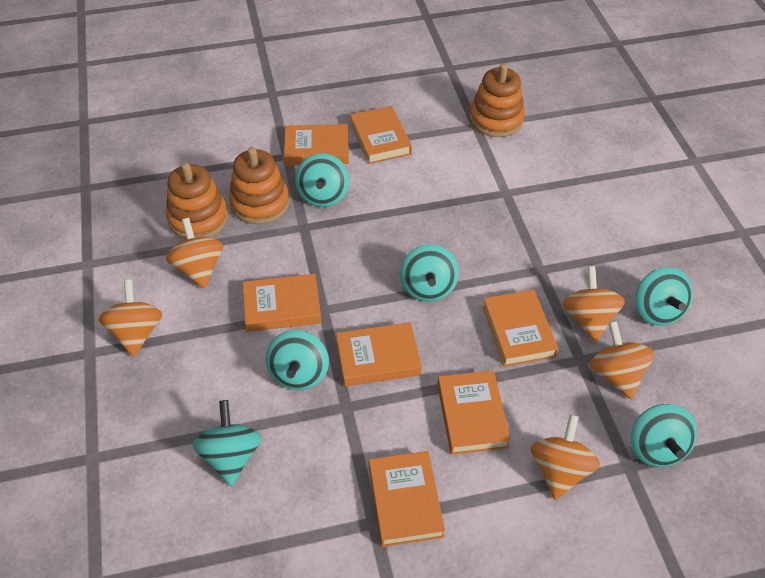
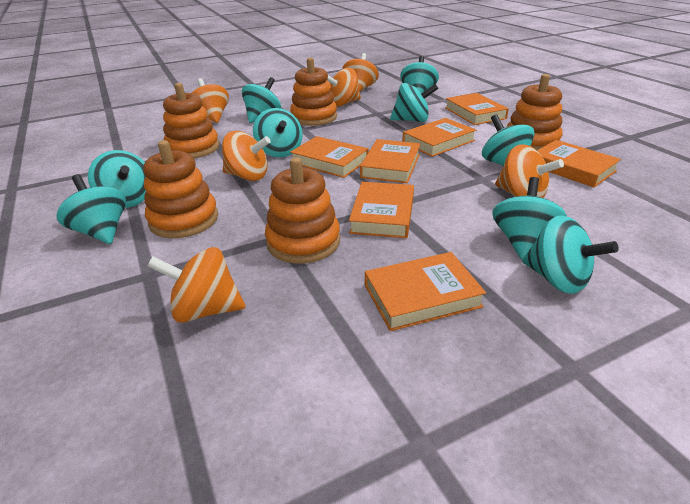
orange spinning top: 5 -> 6
orange stacking toy: 3 -> 5
turquoise spinning top: 6 -> 9

